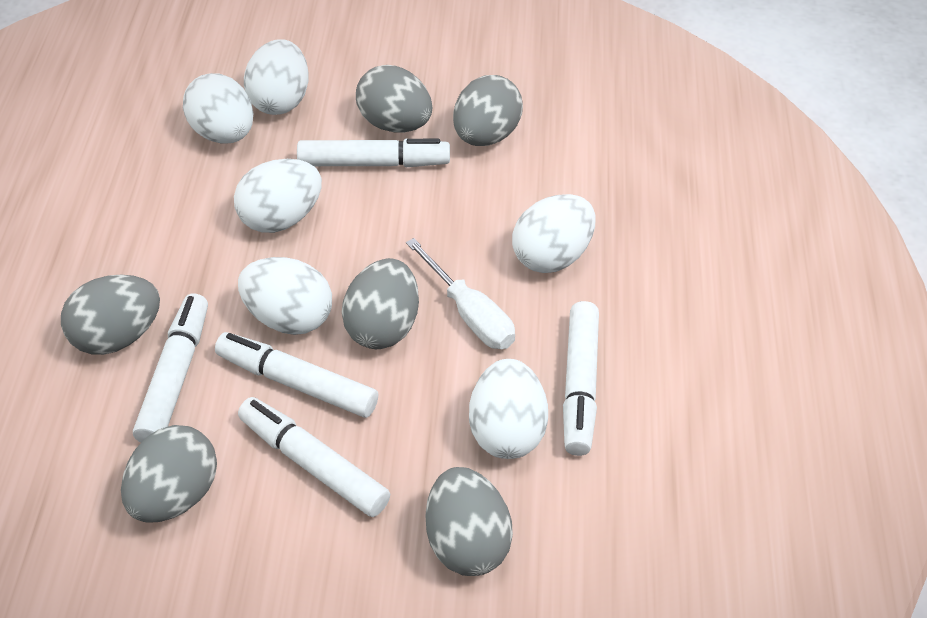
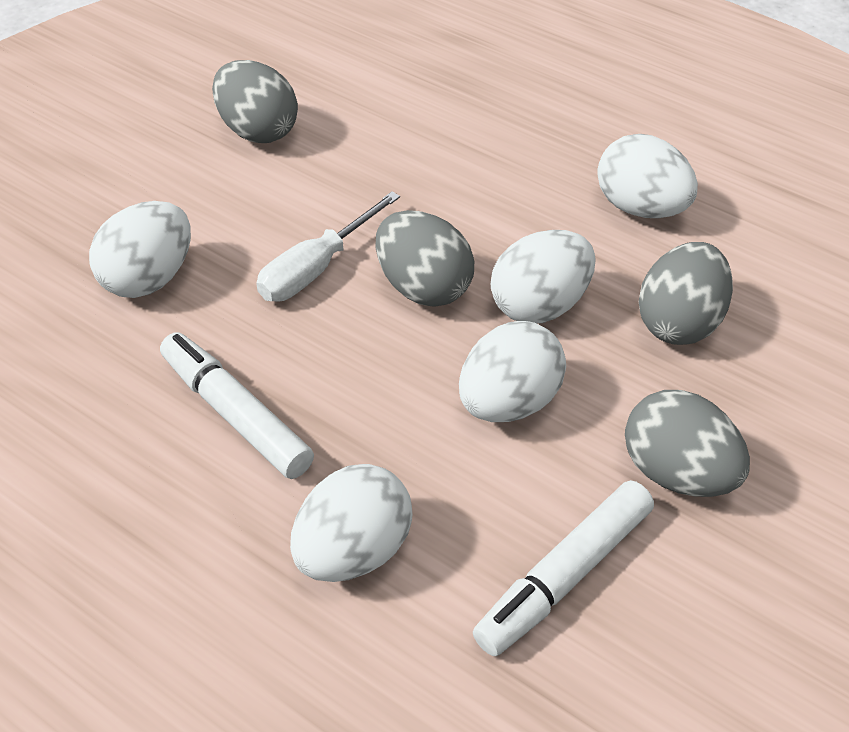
grey egg: 6 -> 4
white egg: 6 -> 5
white marker: 5 -> 2

